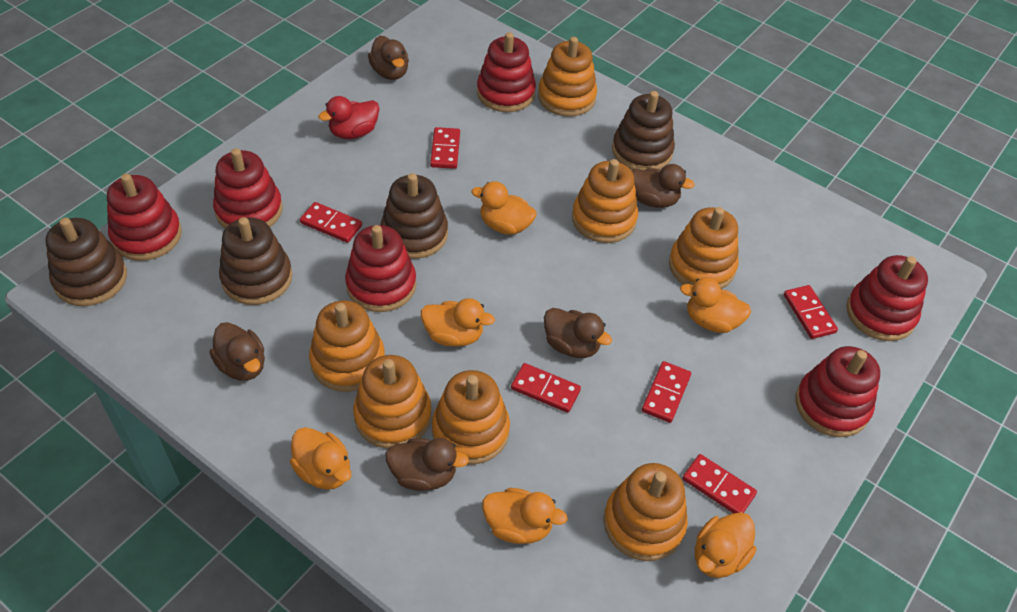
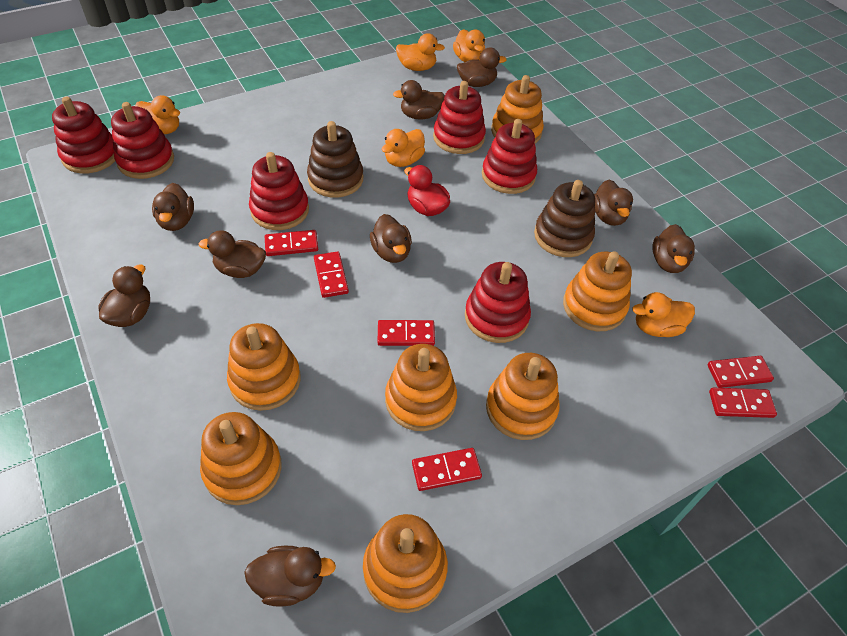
brown duck: 5 -> 9
brown stacking toy: 4 -> 2
orange duck: 6 -> 5

